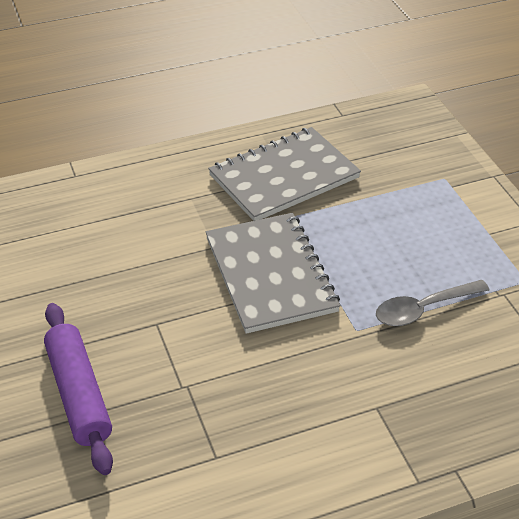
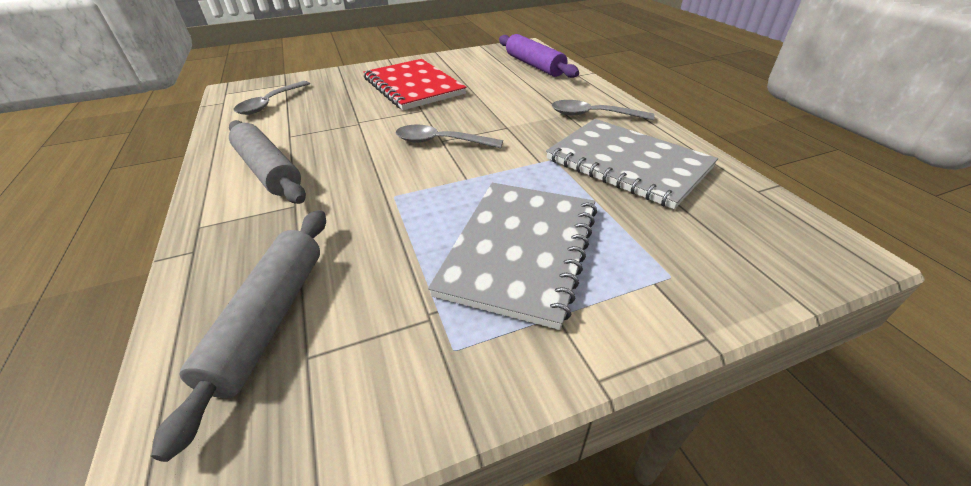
grey rolling pin: 0 -> 2
grey spoon: 1 -> 3
red notebook: 0 -> 1

